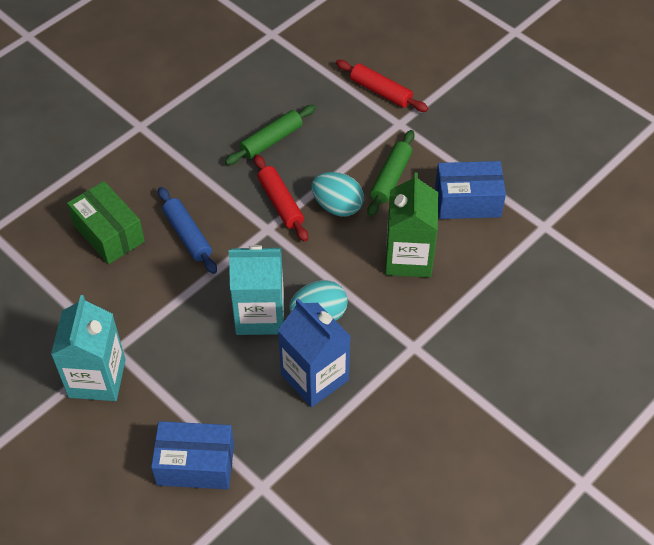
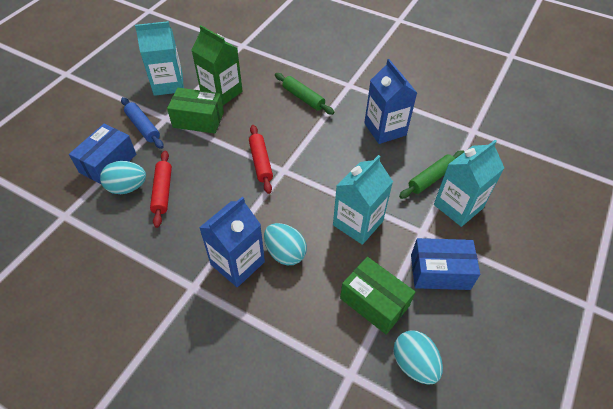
blue carton: 1 -> 2
green box: 1 -> 2
turquoise carton: 2 -> 3
turquoise egg: 2 -> 3

